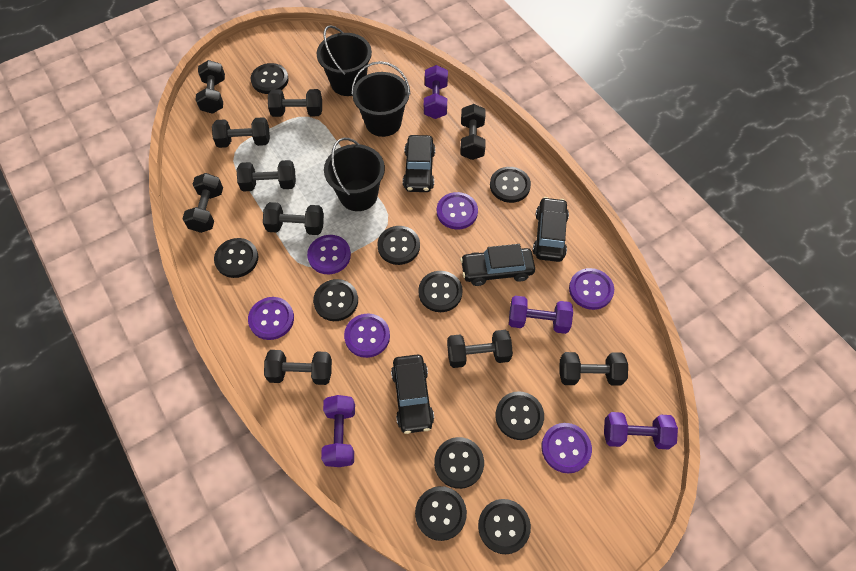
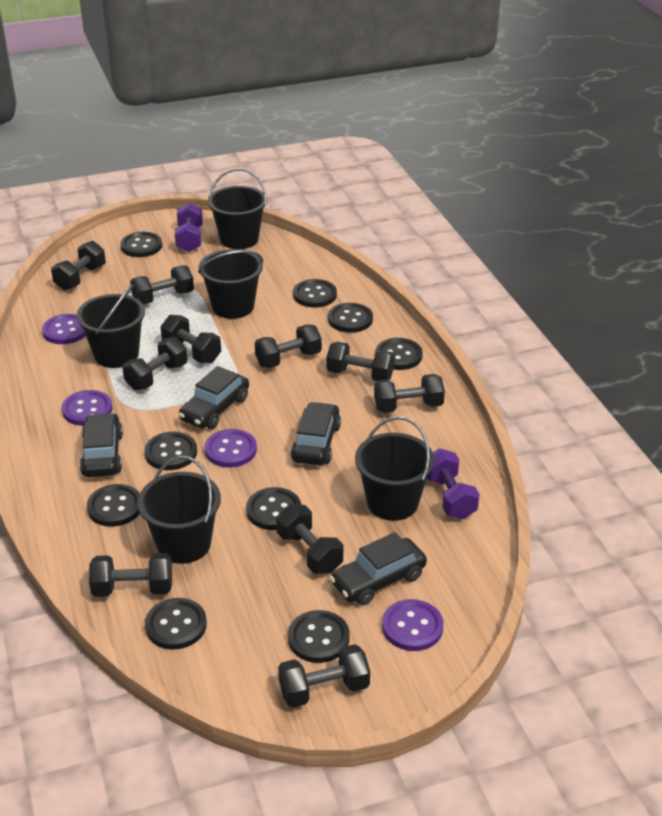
black bucket: 3 -> 5
black button: 10 -> 9
purple button: 6 -> 4
purple dumbbell: 4 -> 2

